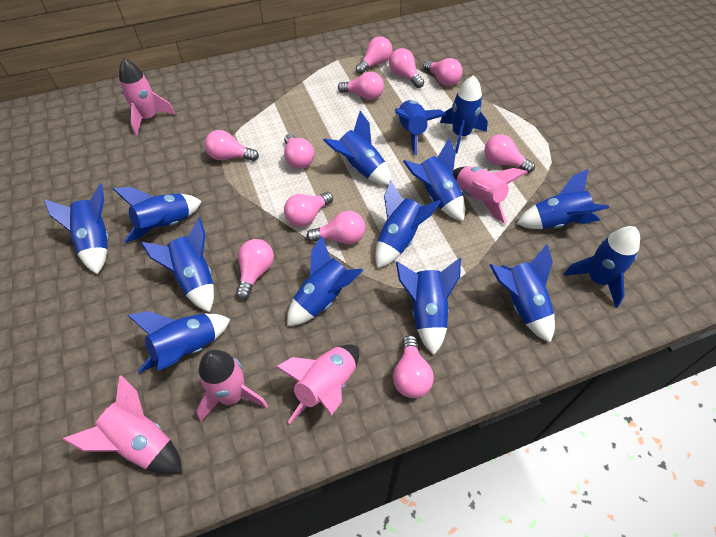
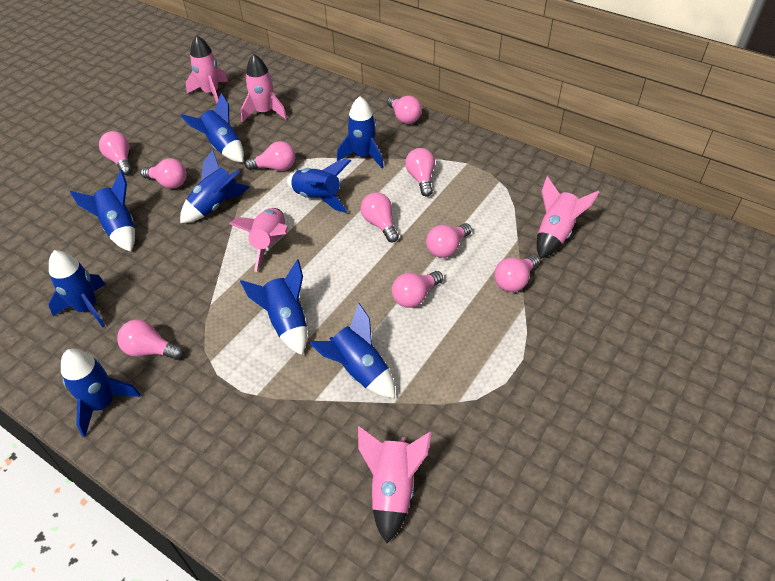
blue rocket: 14 -> 9
pink light bulb: 11 -> 10

